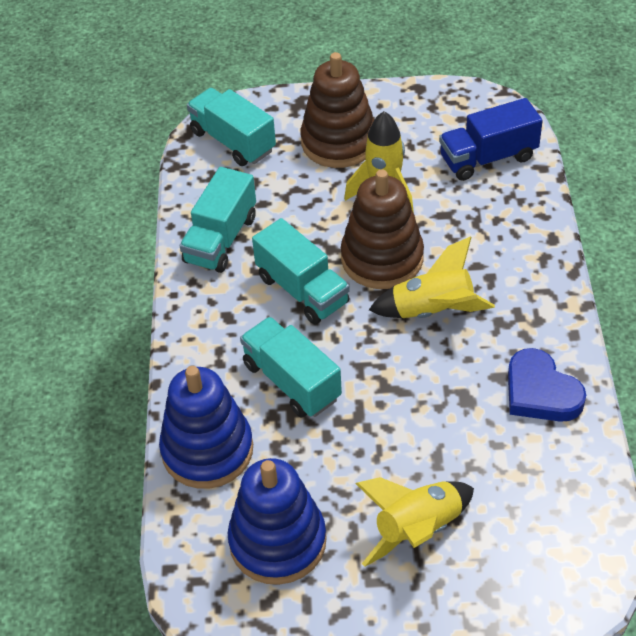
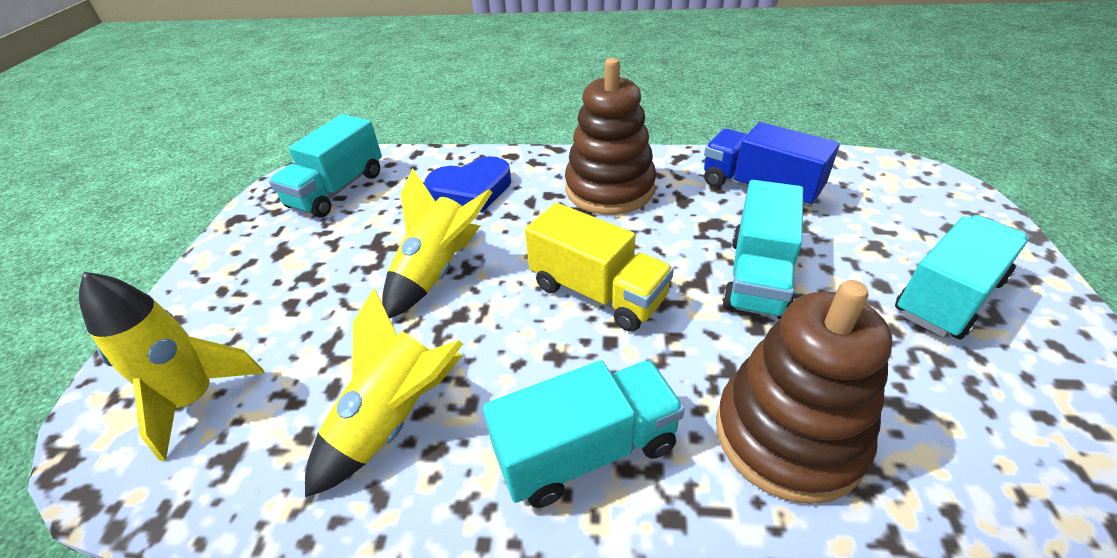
blue stacking toy: 2 -> 0
yellow truck: 0 -> 1

